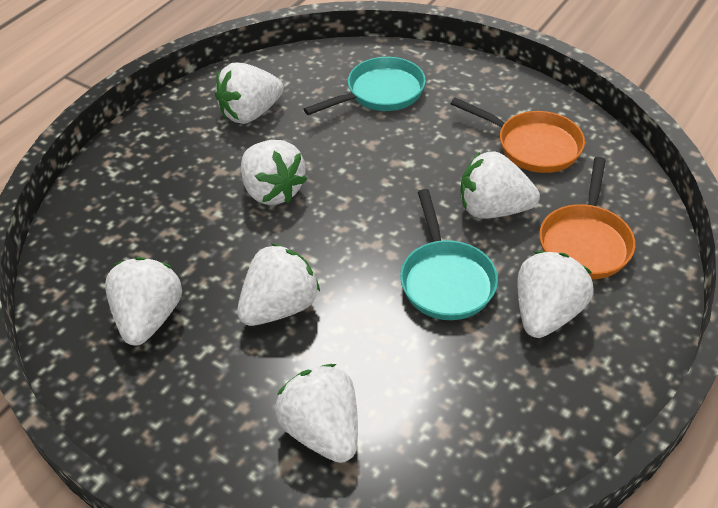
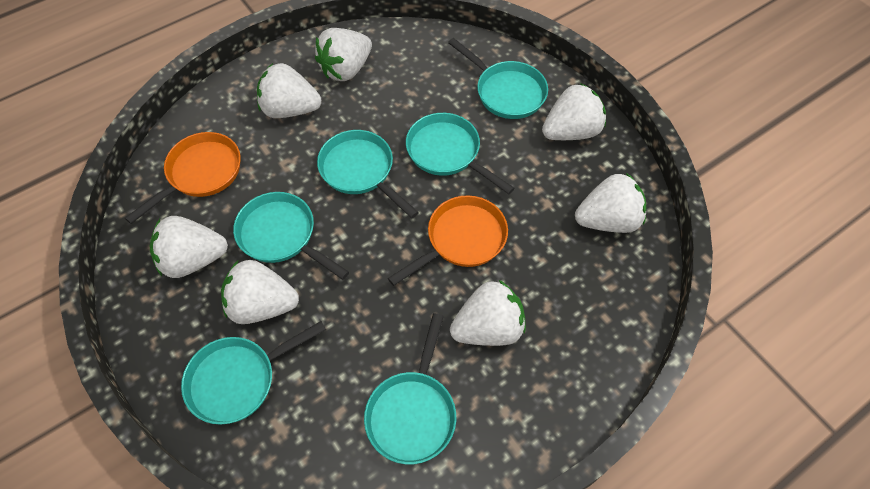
turquoise pan: 2 -> 6

